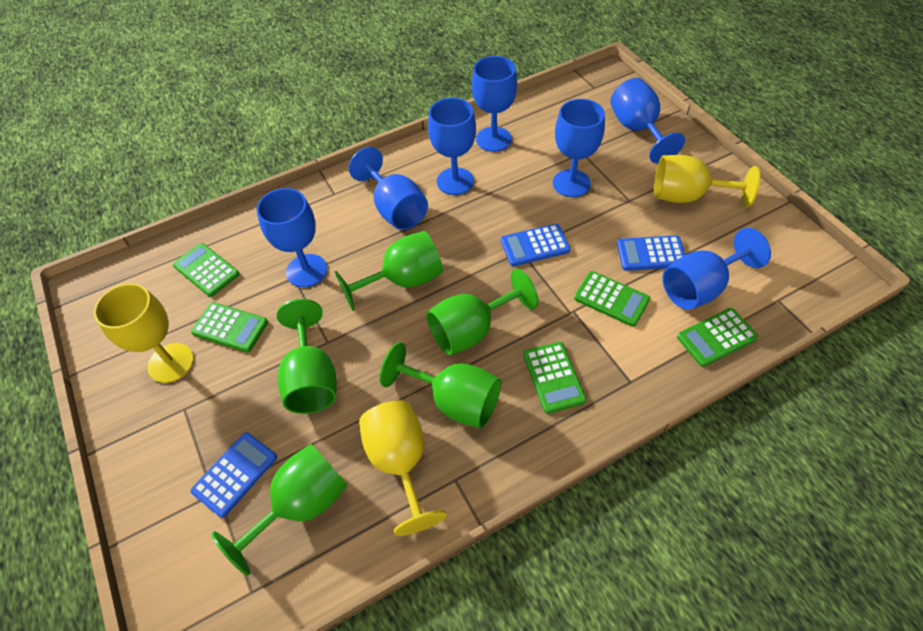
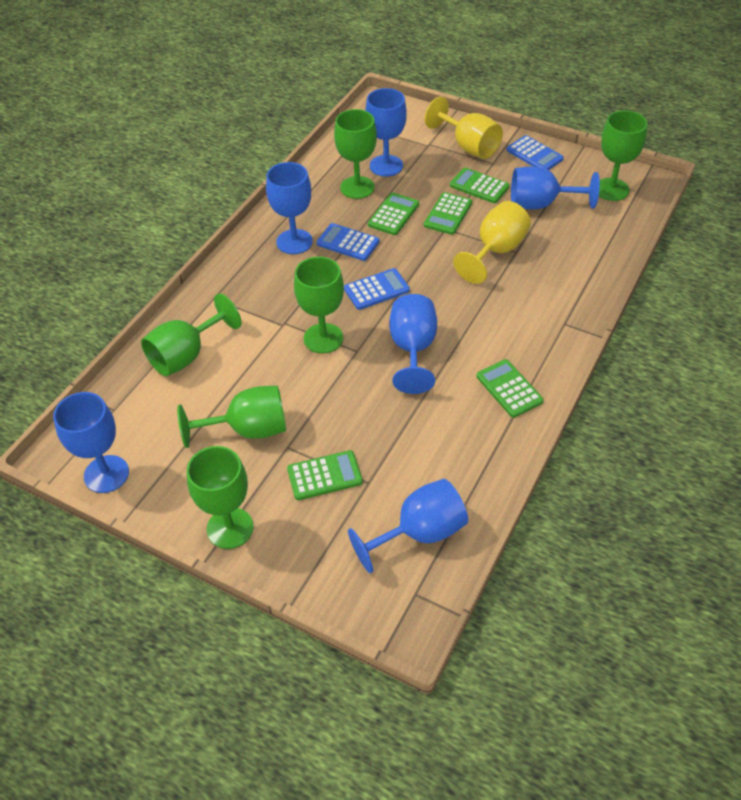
blue goblet: 7 -> 6
green goblet: 5 -> 6
yellow goblet: 3 -> 2

